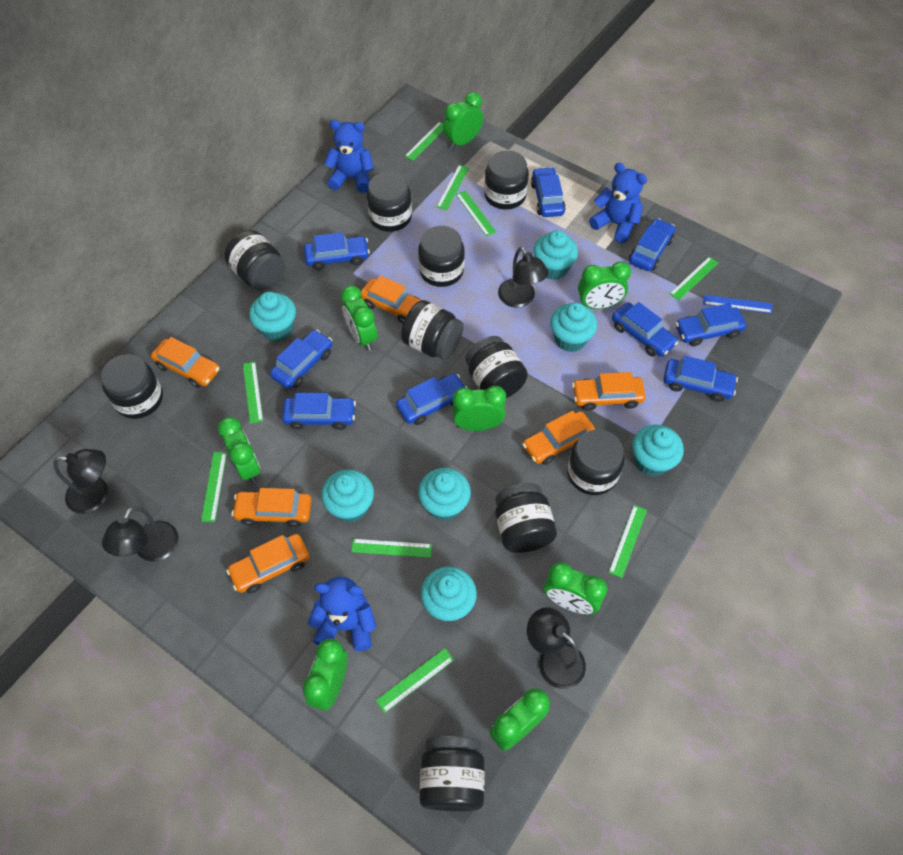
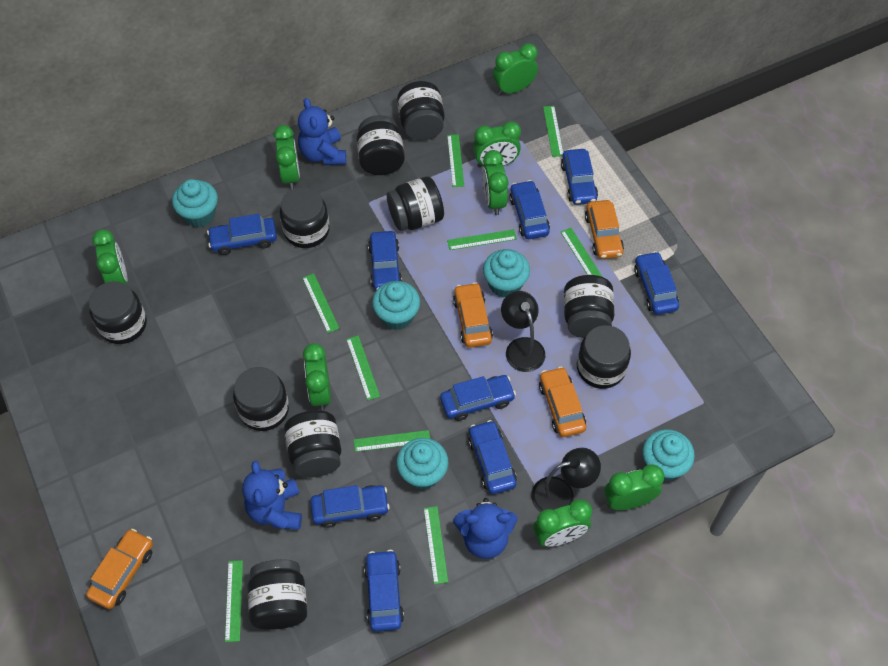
black lamp: 4 -> 2
blue ruler: 1 -> 0
orange car: 6 -> 4
turquoise cupcake: 7 -> 5

